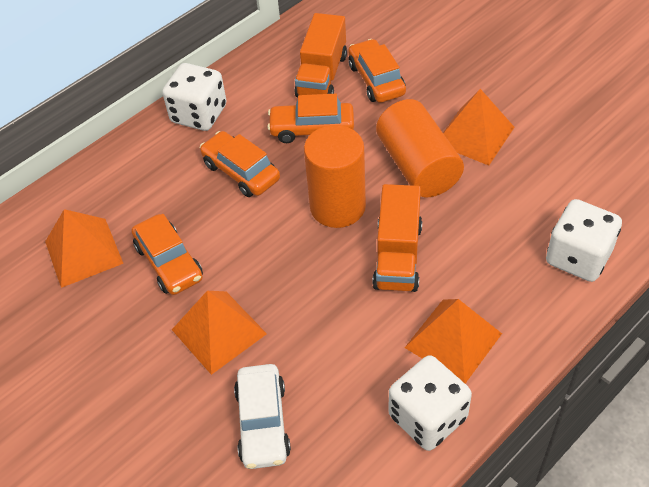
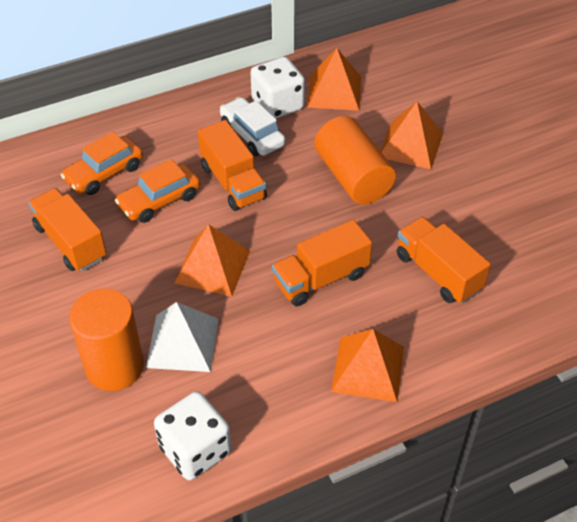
orange car: 4 -> 2
orange truck: 2 -> 4
white dice: 3 -> 2
white pyramid: 0 -> 1

